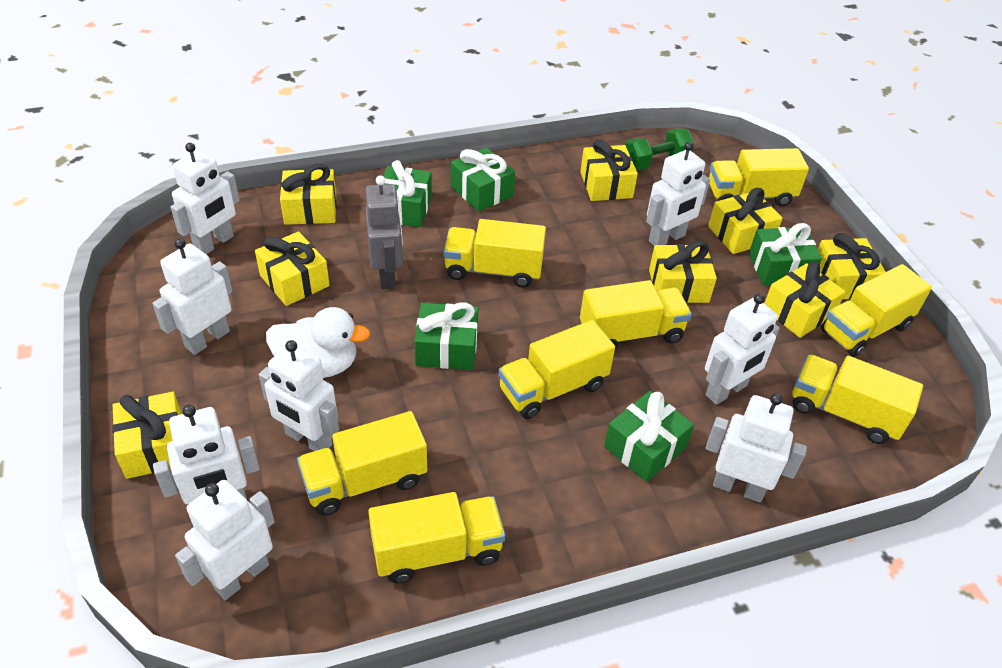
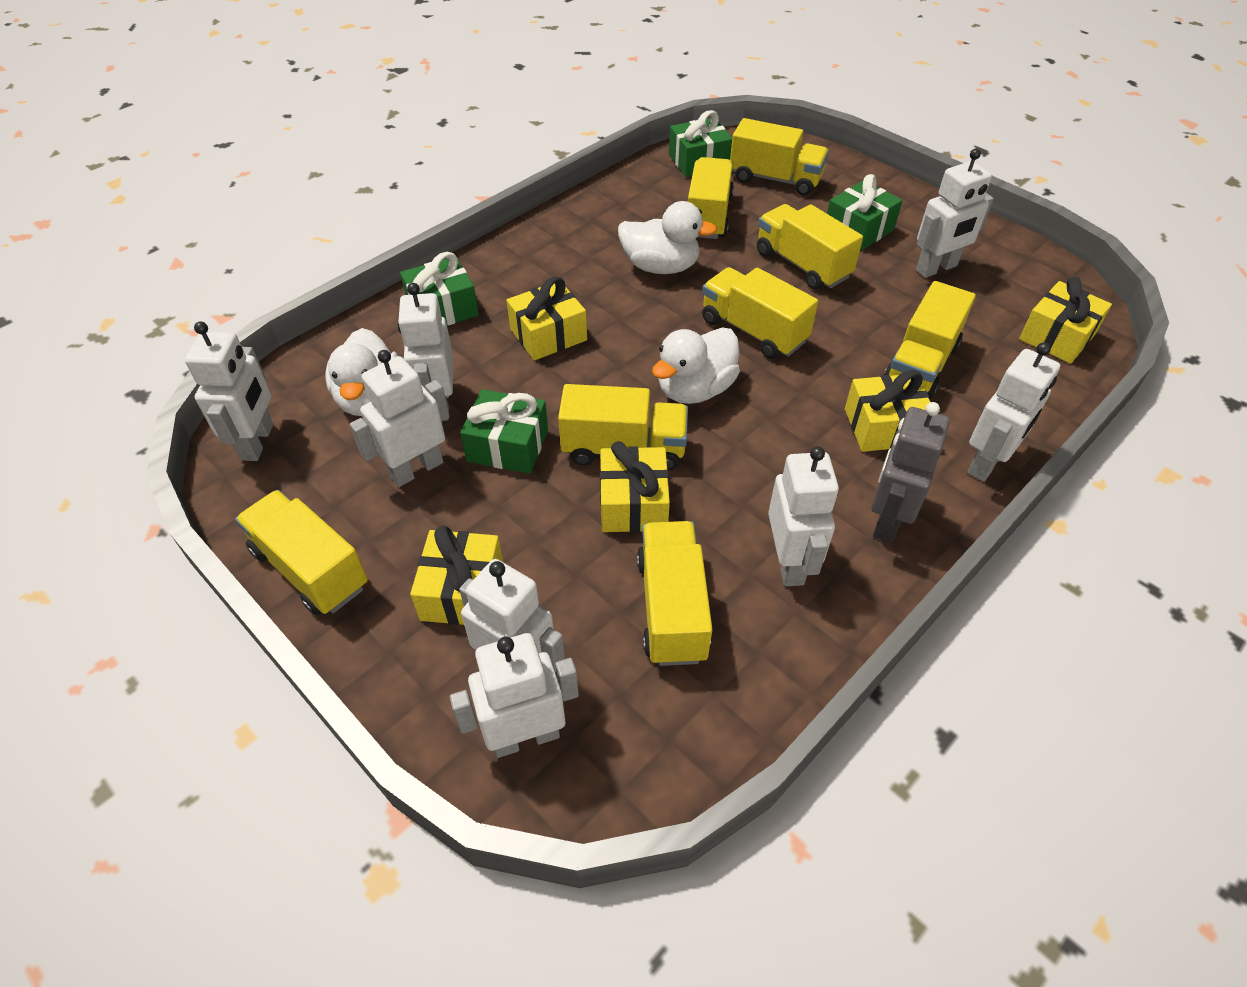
green dumbbell: 1 -> 0
green gift: 5 -> 4
white duck: 1 -> 3
yellow gift: 8 -> 5

